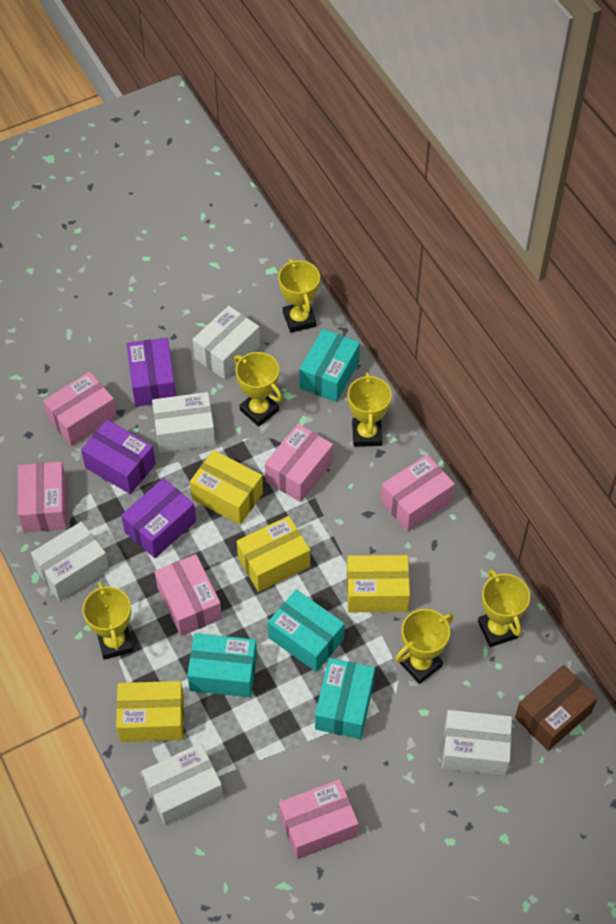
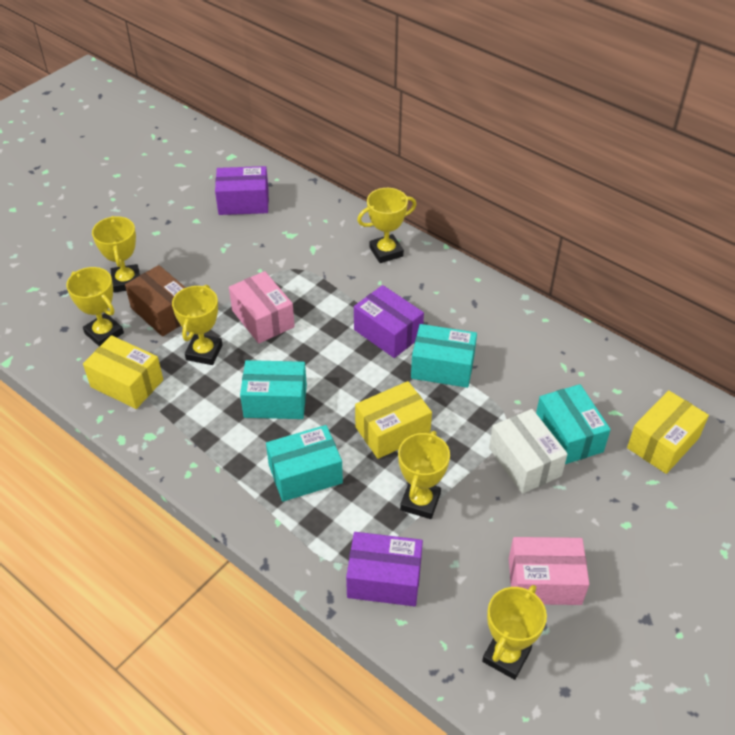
pink box: 6 -> 2
white box: 5 -> 1
yellow box: 4 -> 3

